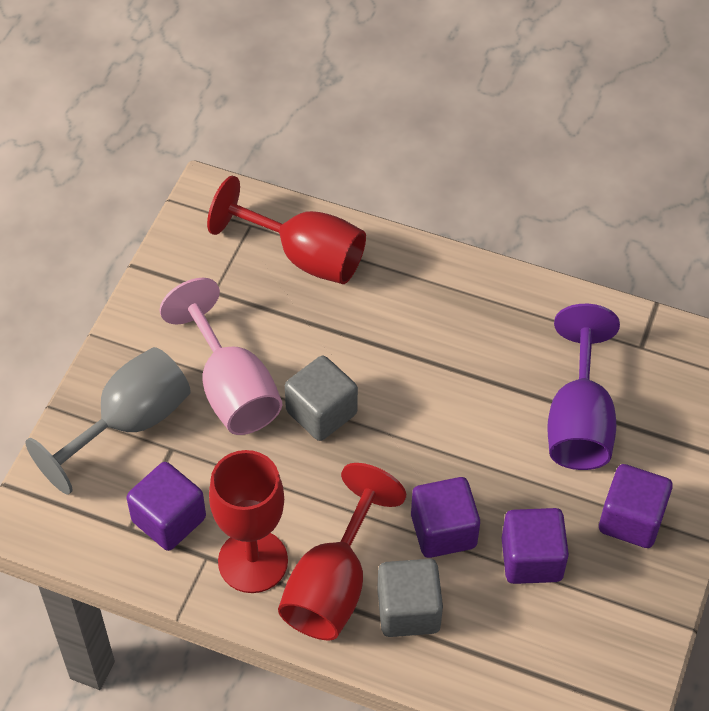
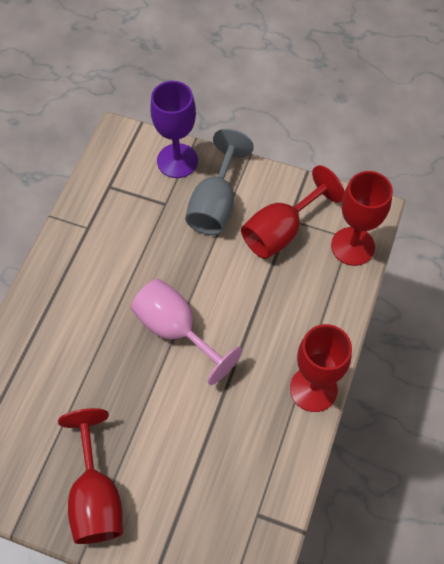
grey cube: 2 -> 0
purple cube: 4 -> 0
red goblet: 3 -> 4

